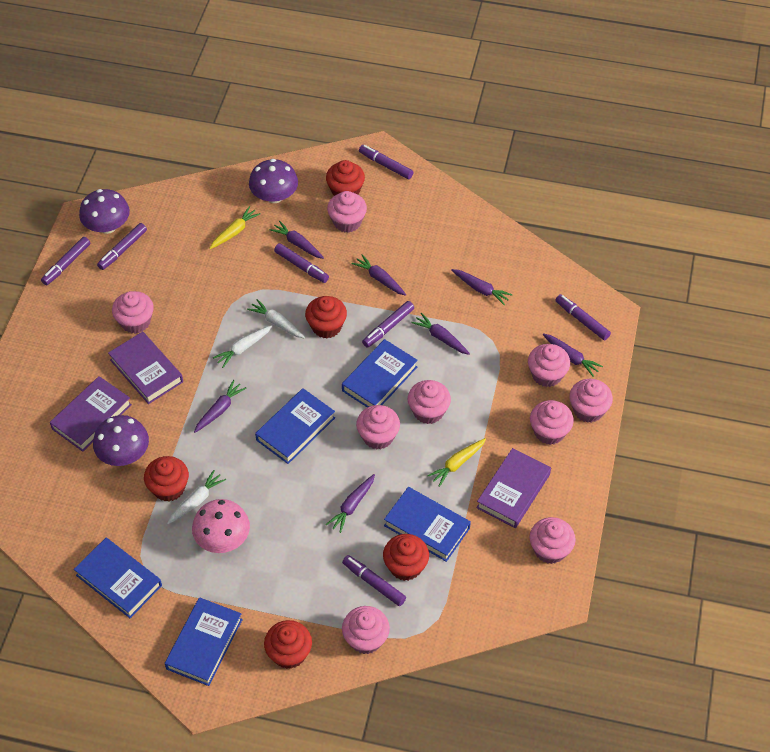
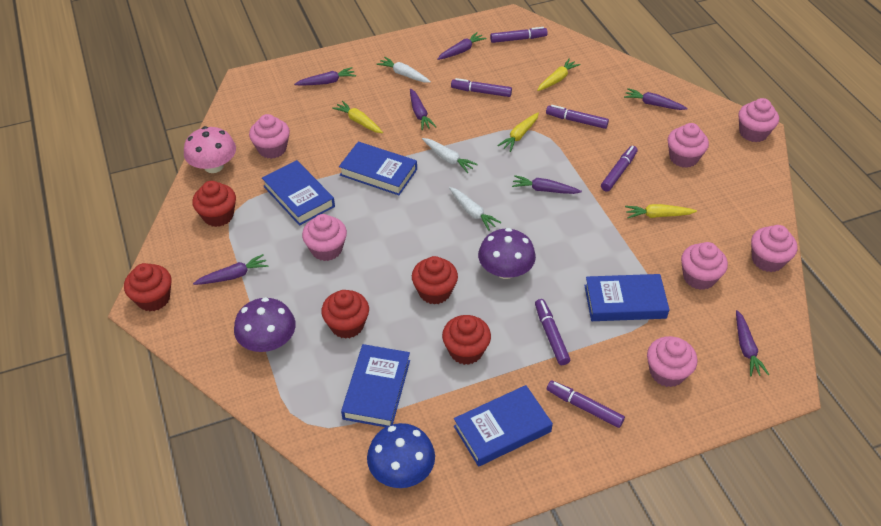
blue mushroom: 0 -> 1
pink cupcake: 9 -> 7
purple book: 3 -> 0
purple marker: 7 -> 6
purple mushroom: 3 -> 2
yellow carrot: 2 -> 4

